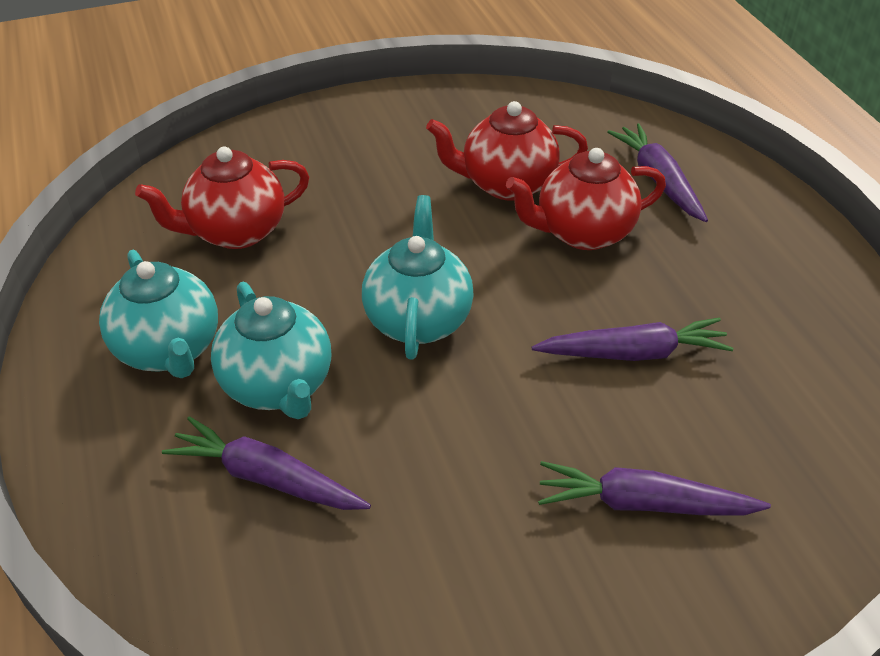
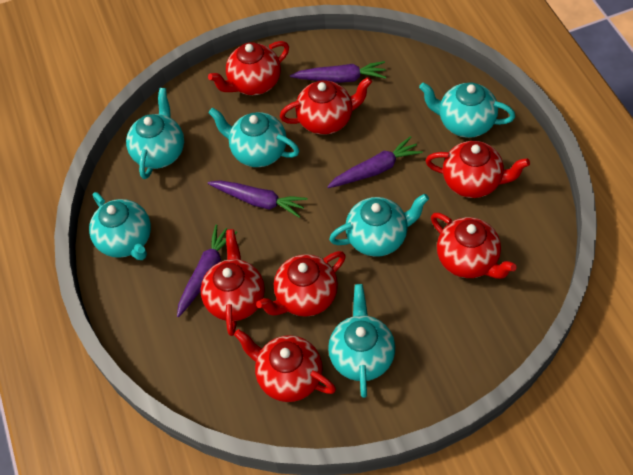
red teapot: 3 -> 7
turquoise teapot: 3 -> 6

